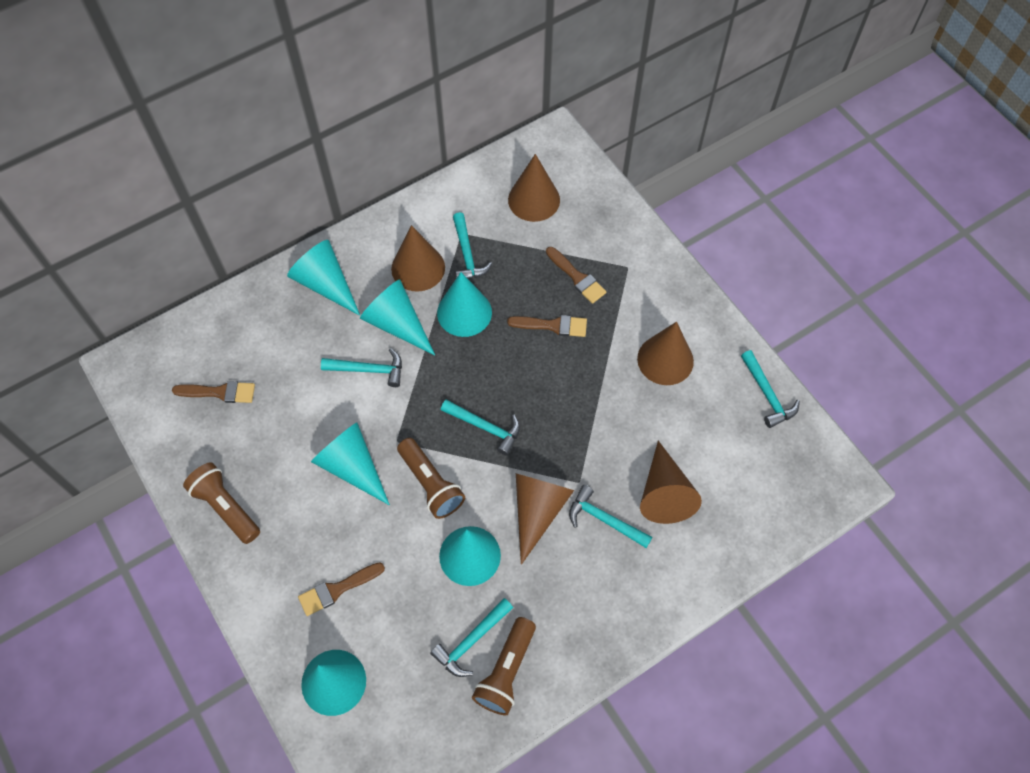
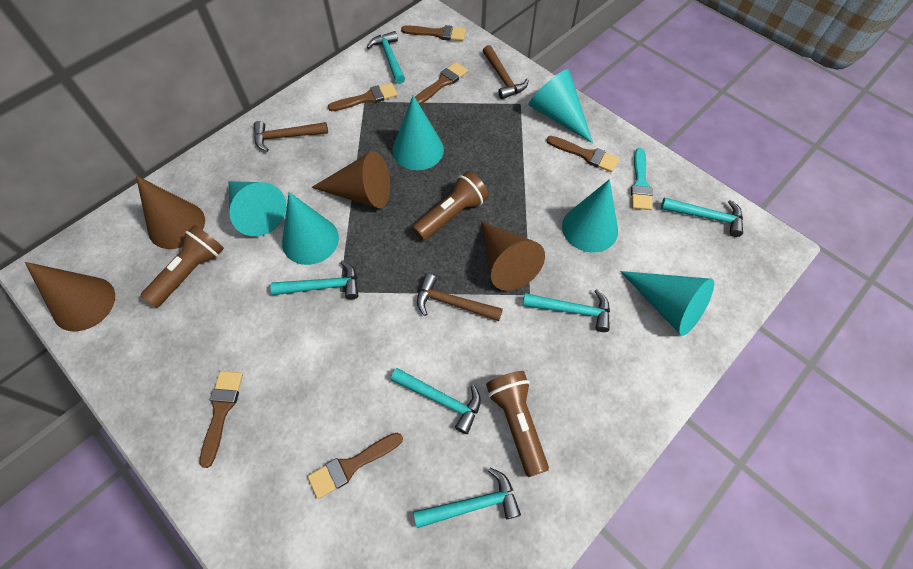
brown brush: 4 -> 6
brown cone: 5 -> 4
brown hammer: 0 -> 3
turquoise brush: 0 -> 1

